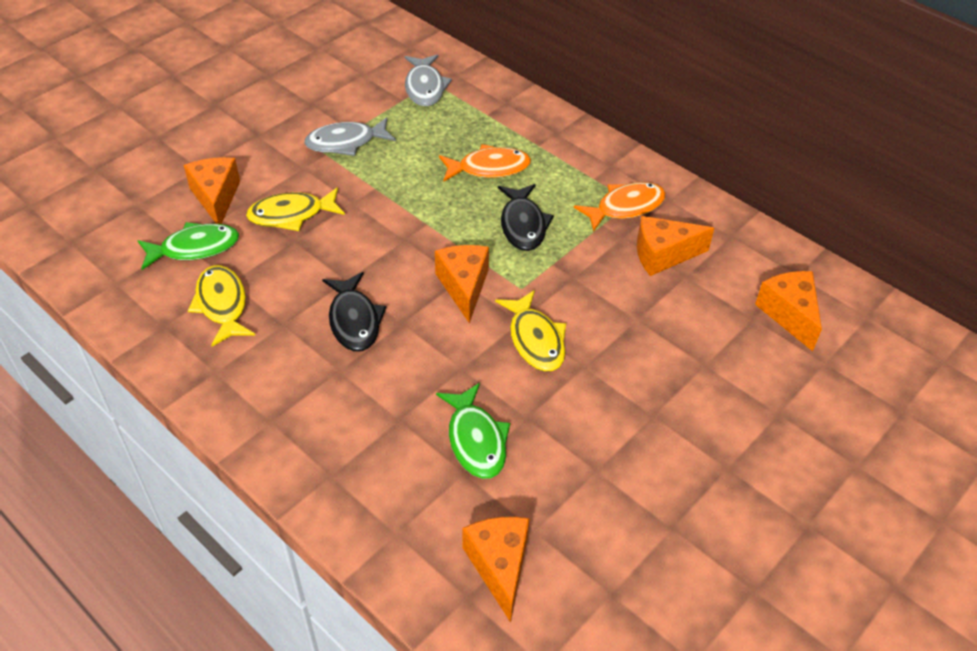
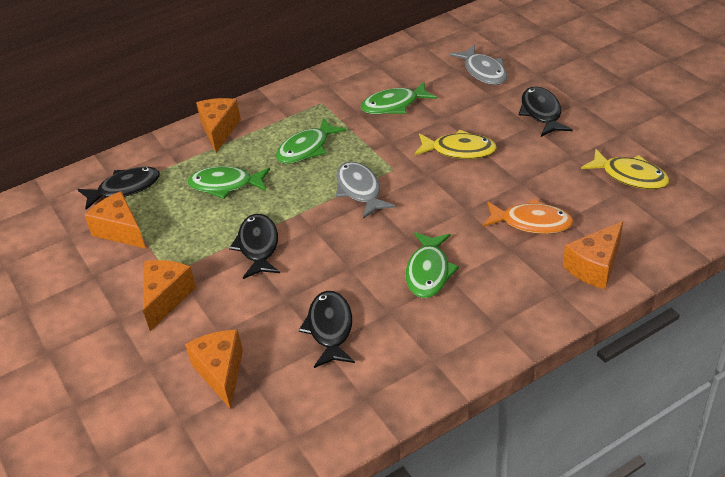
black fish: 2 -> 4
green fish: 2 -> 4
orange fish: 2 -> 1
yellow fish: 3 -> 2

